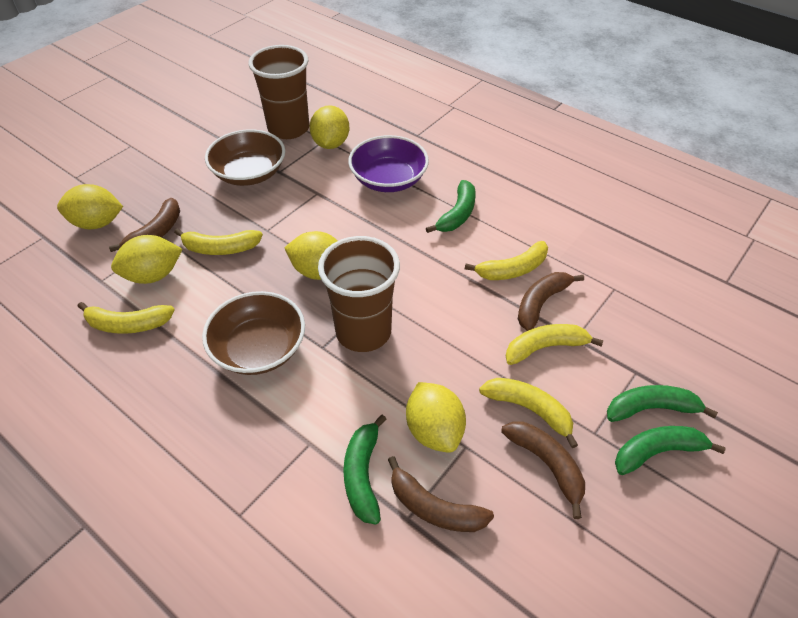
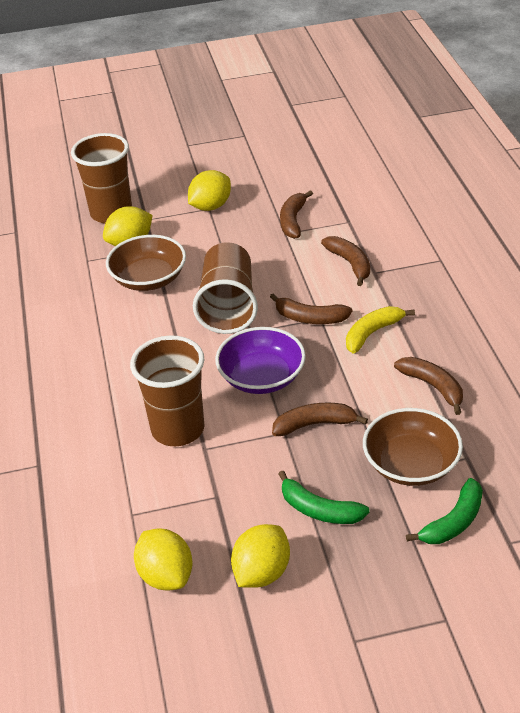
brown banana: 4 -> 5
brown cup: 2 -> 3
green banana: 4 -> 2
yellow banana: 5 -> 1
yellow lemon: 5 -> 4

